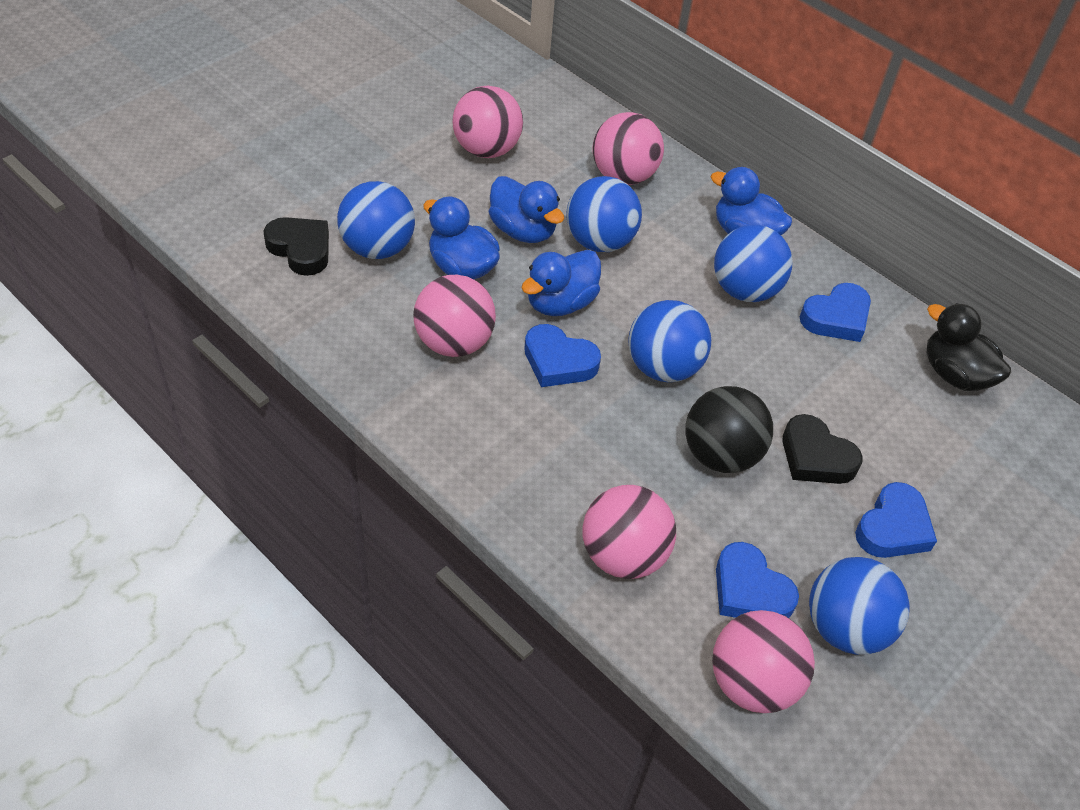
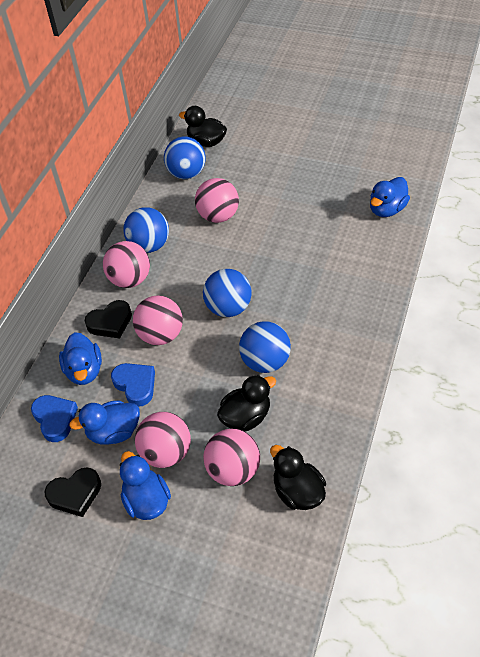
black ball: 1 -> 0
black duck: 1 -> 3
blue ball: 5 -> 4
blue heart: 4 -> 2

